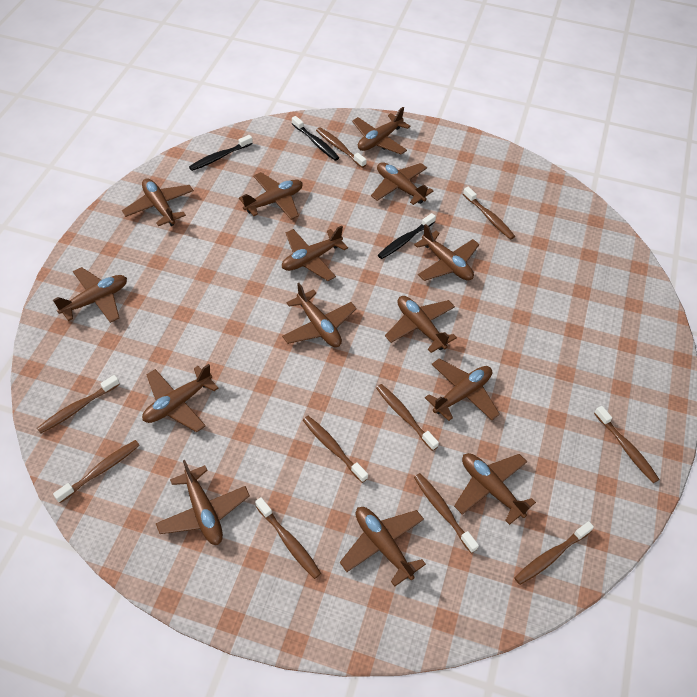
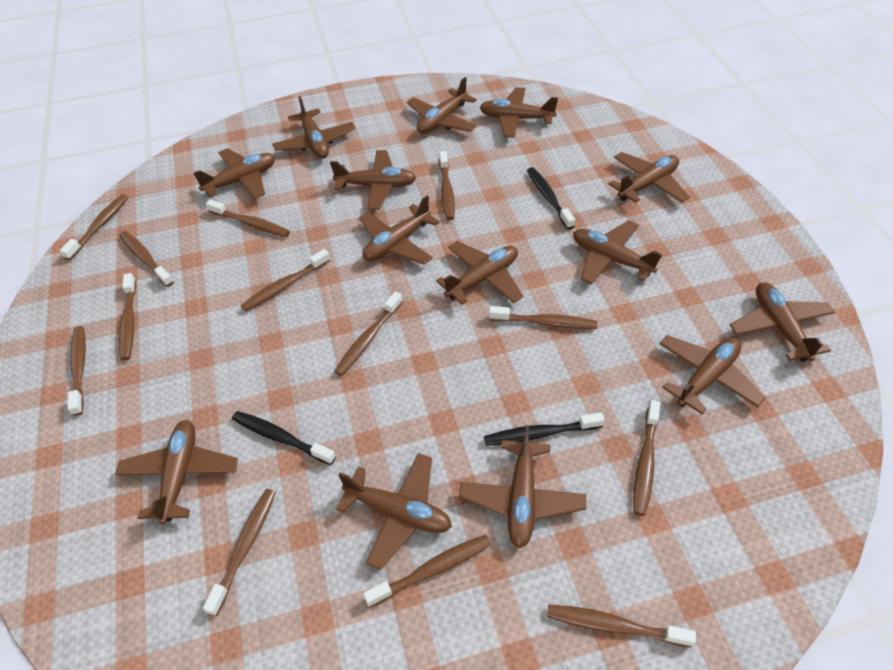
brown toothbrush: 10 -> 13

